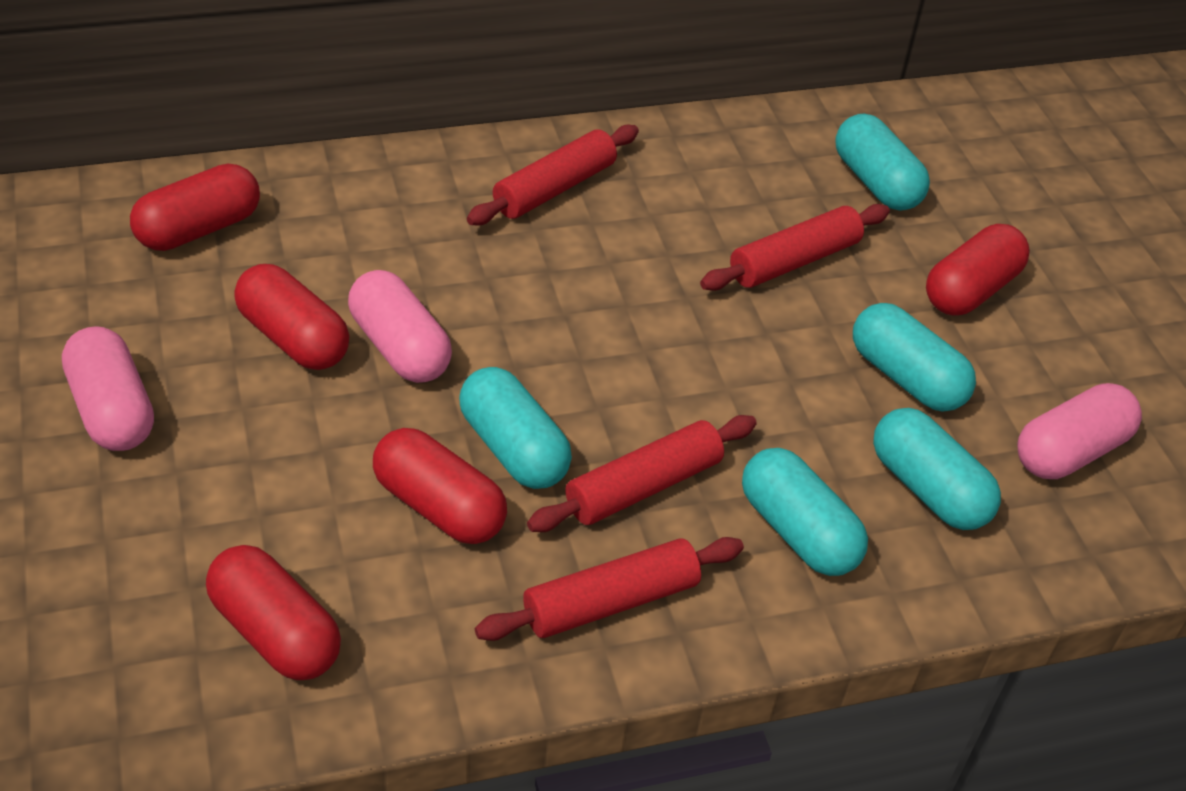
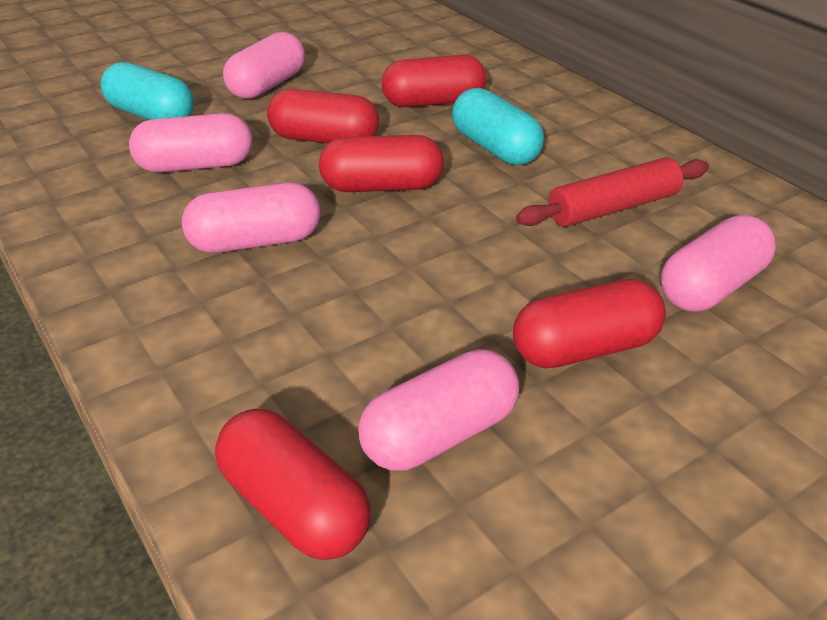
pink capsule: 3 -> 5
red rolling pin: 4 -> 1
turquoise capsule: 5 -> 2

